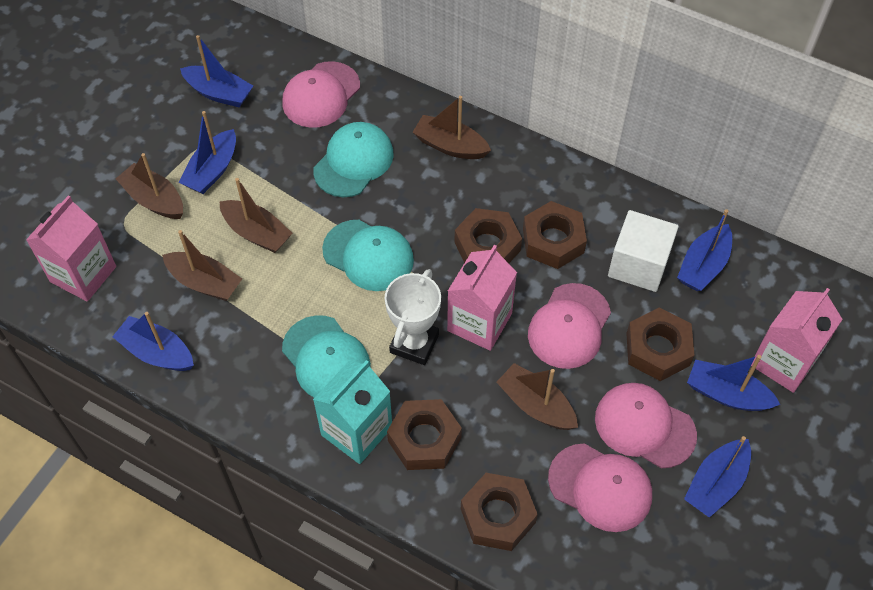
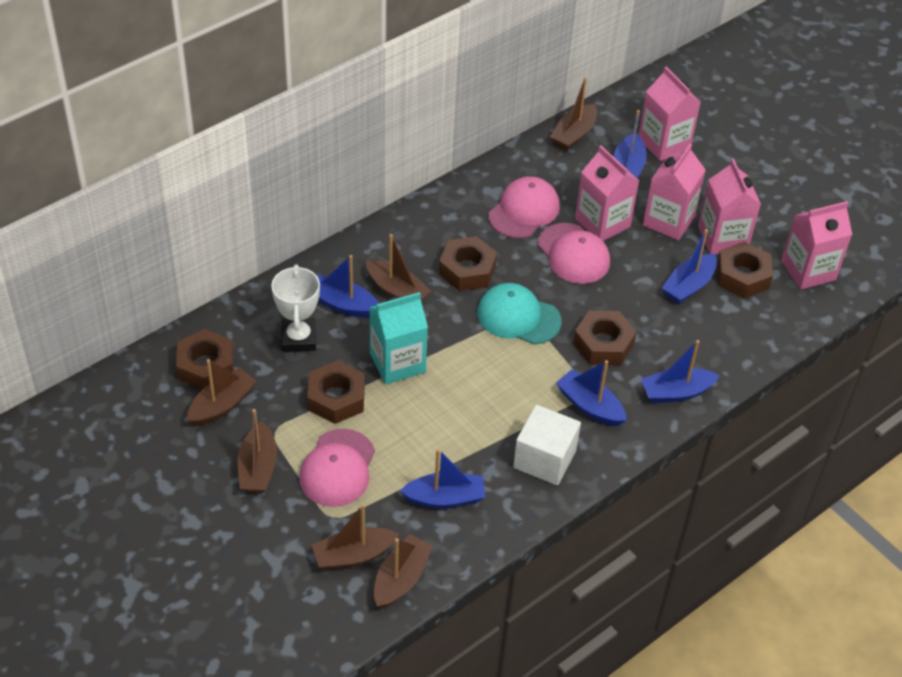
brown boat: 5 -> 6
pink cap: 4 -> 3
pink carton: 3 -> 5
turquoise cap: 3 -> 1

